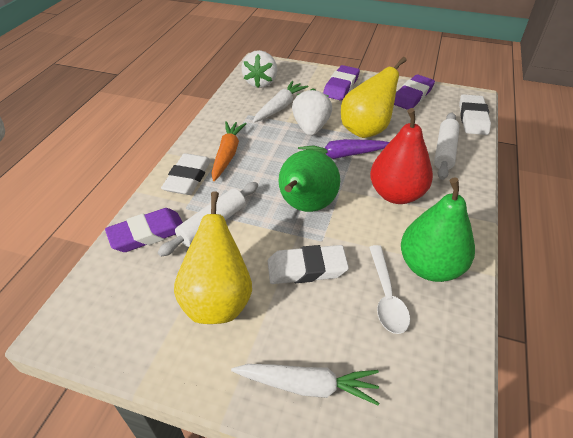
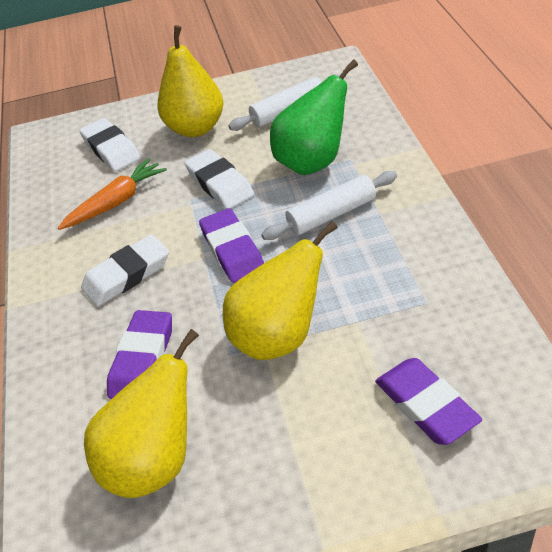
green pear: 2 -> 1
purple carrot: 1 -> 0
red pear: 1 -> 0
white carrot: 2 -> 0
white spoon: 1 -> 0
white strawberry: 2 -> 0
yellow pear: 2 -> 3

